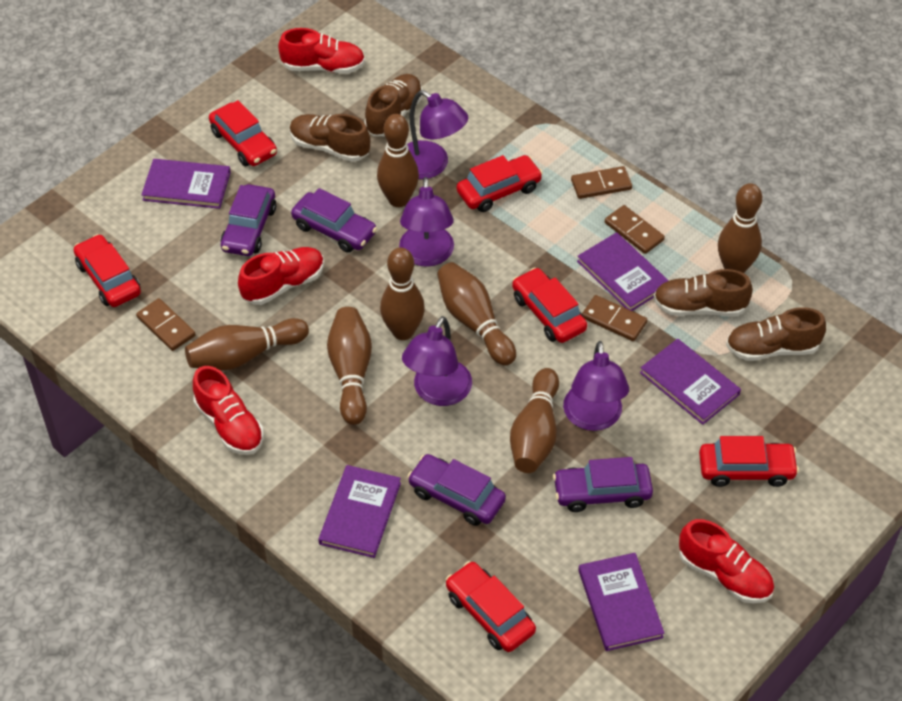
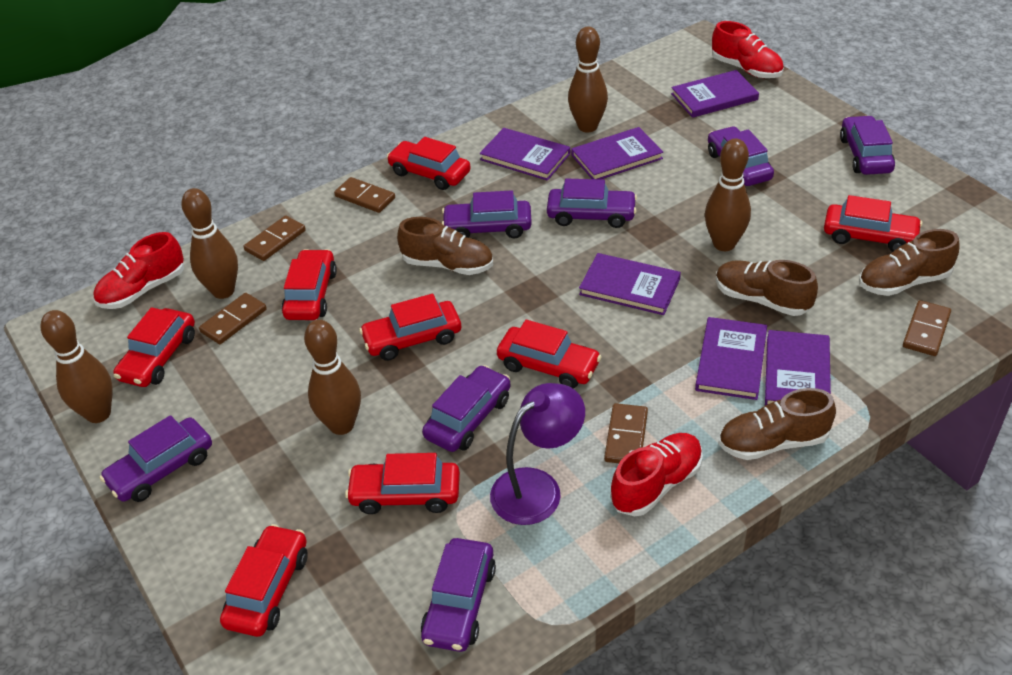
brown bowling pin: 7 -> 5
brown domino: 4 -> 5
purple book: 5 -> 6
purple car: 4 -> 7
purple lamp: 4 -> 1
red car: 6 -> 8
red shoe: 4 -> 3

